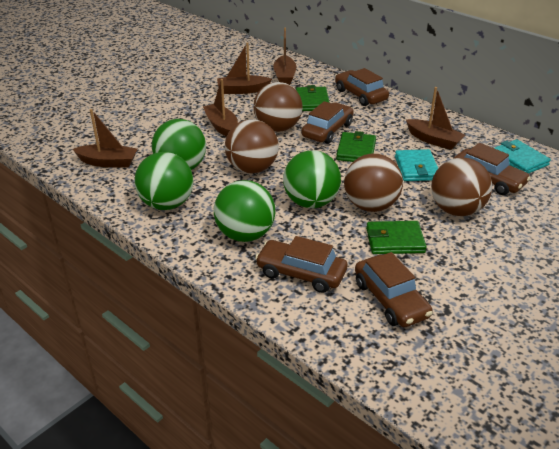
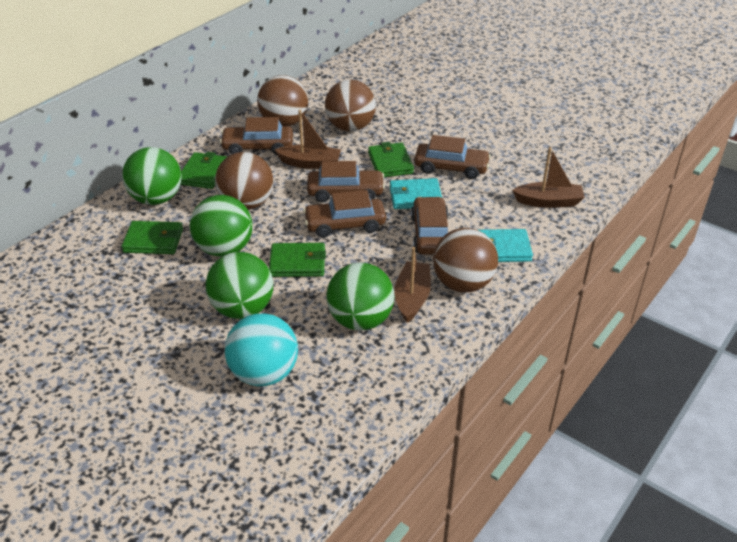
brown boat: 5 -> 3
green wallet: 3 -> 4
turquoise ball: 0 -> 1

